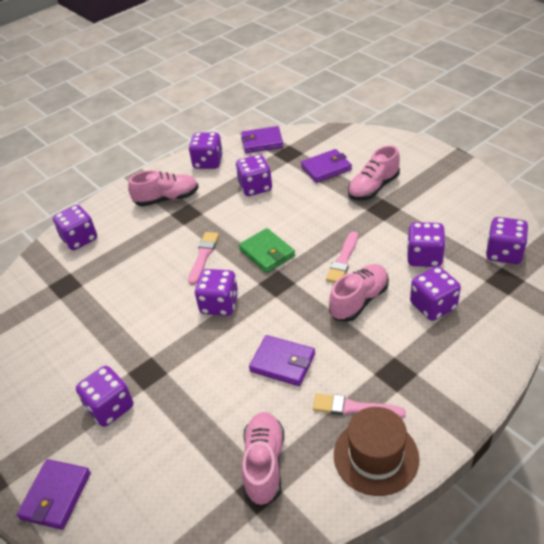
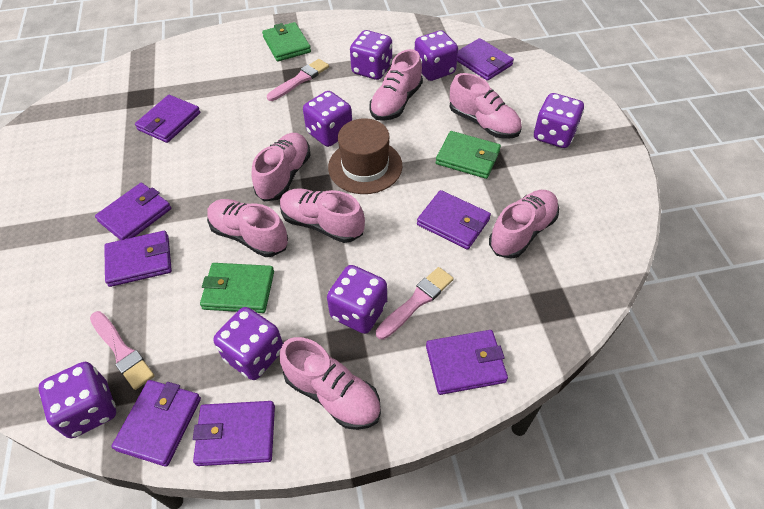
green wallet: 1 -> 3
pink shoe: 4 -> 7
purple dice: 8 -> 7
purple wallet: 4 -> 8

